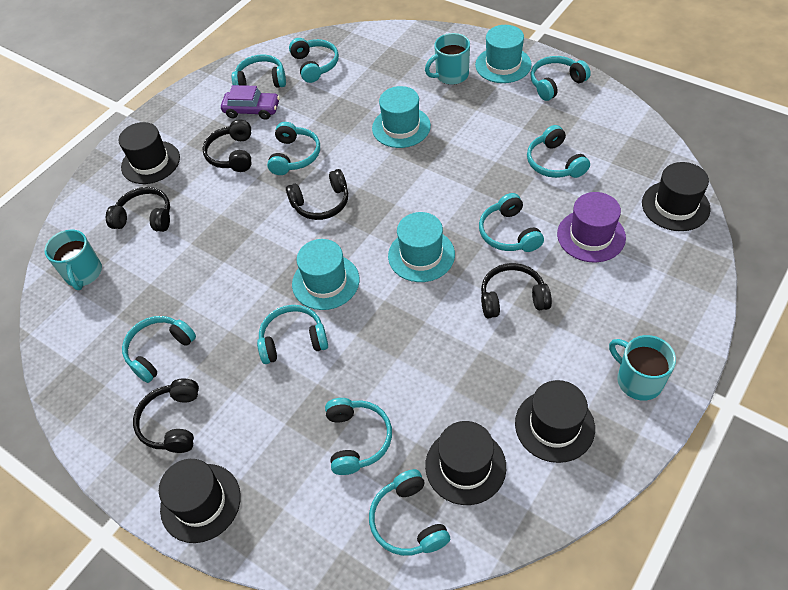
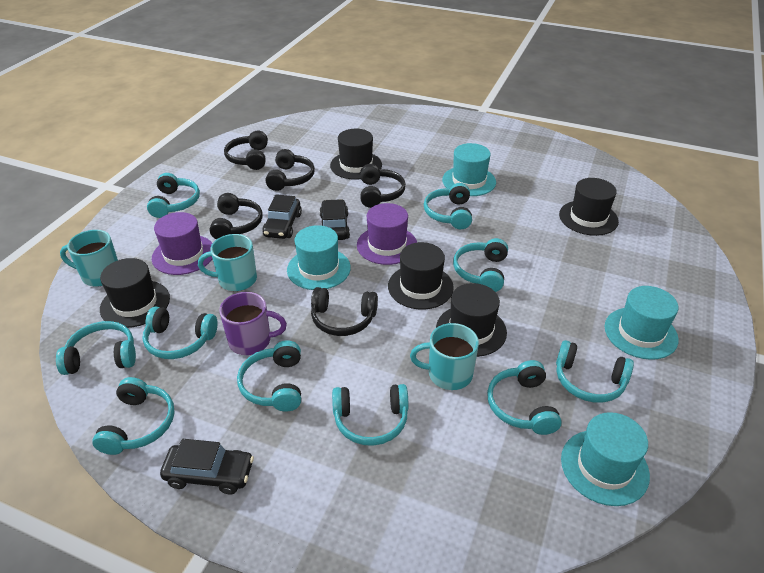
black car: 0 -> 3
purple car: 1 -> 0
purple hat: 1 -> 2
purple mug: 0 -> 1

